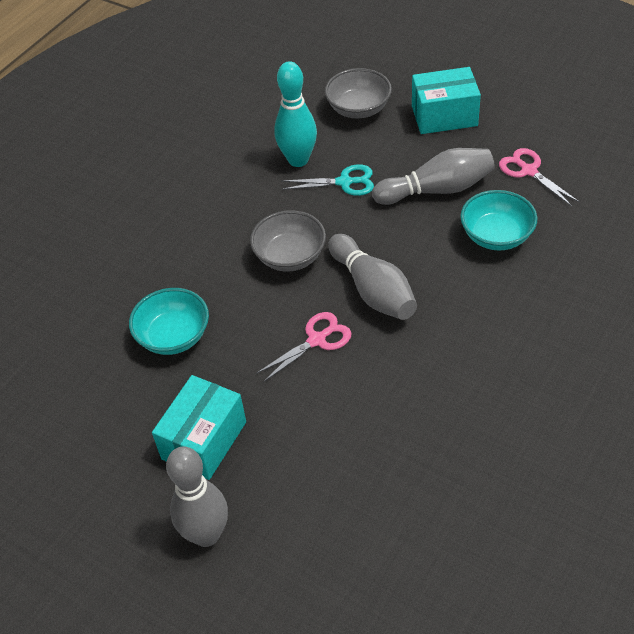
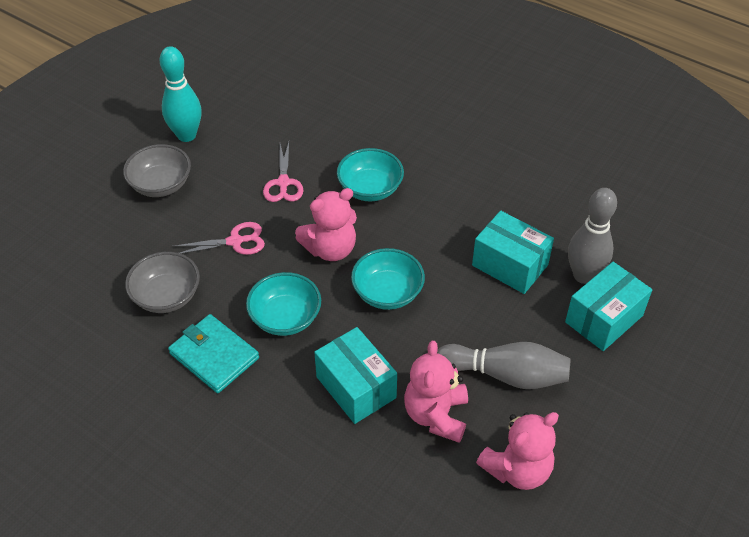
grey bowling pin: 3 -> 2
pink teddy bear: 0 -> 3
turquoise bowl: 2 -> 3
turquoise box: 2 -> 3
turquoise scissors: 1 -> 0
turquoise wallet: 0 -> 1

